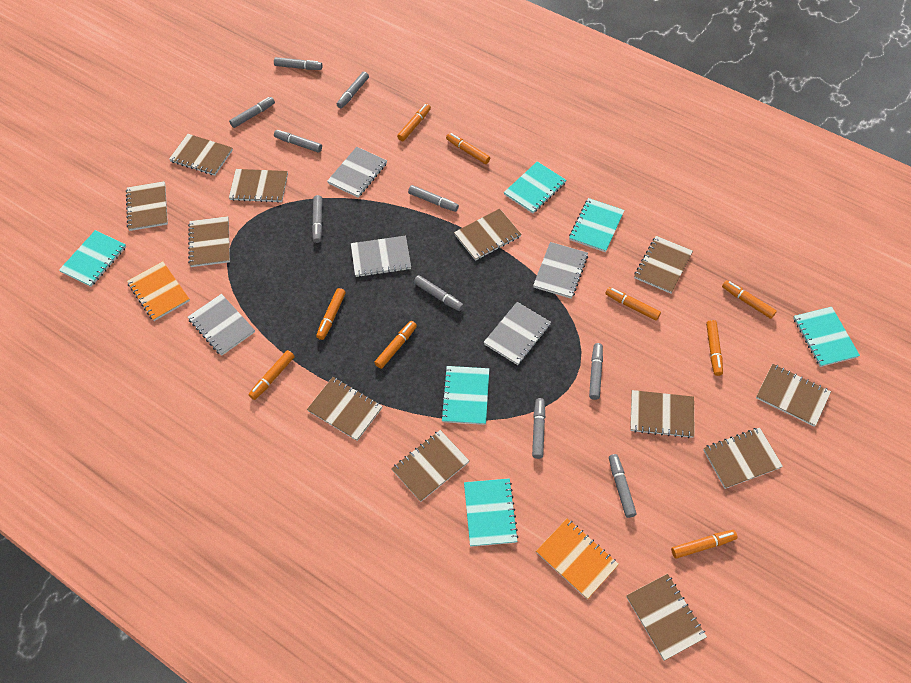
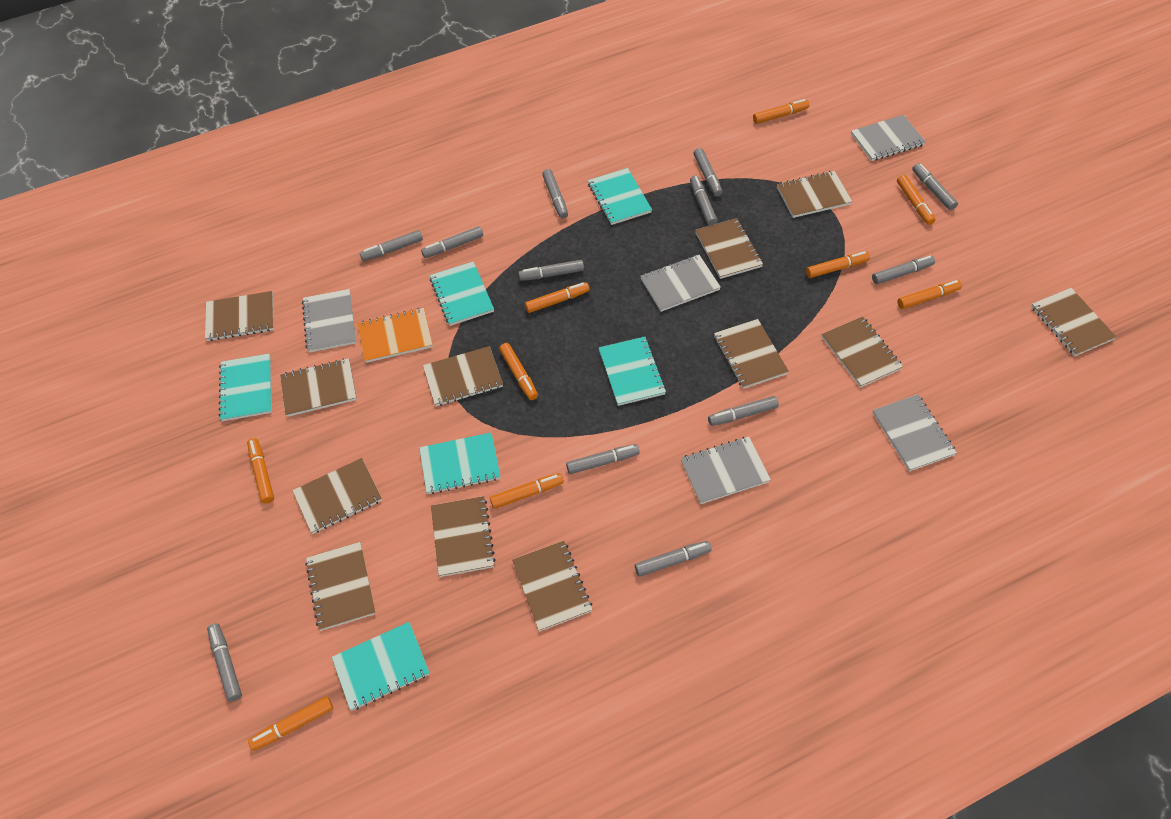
grey marker: 10 -> 12
orange notebook: 2 -> 1

